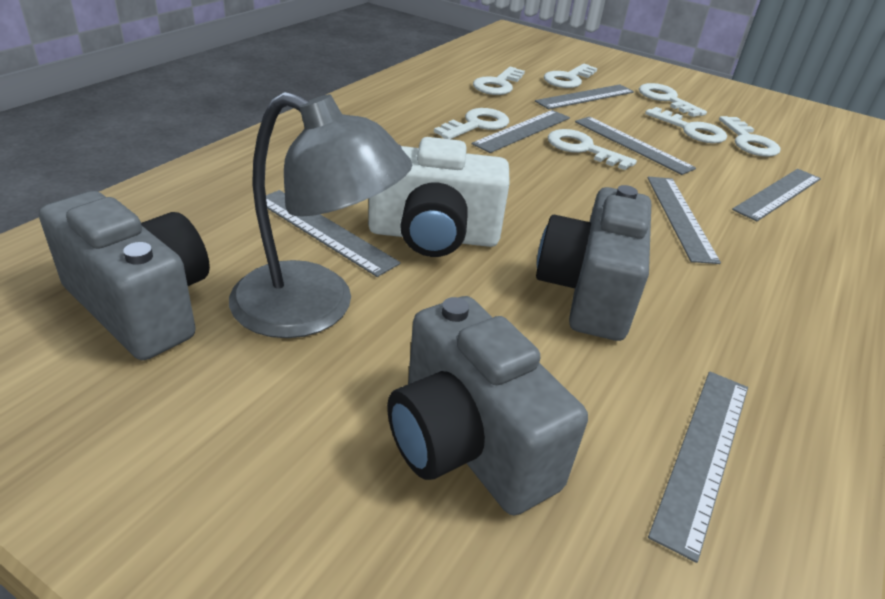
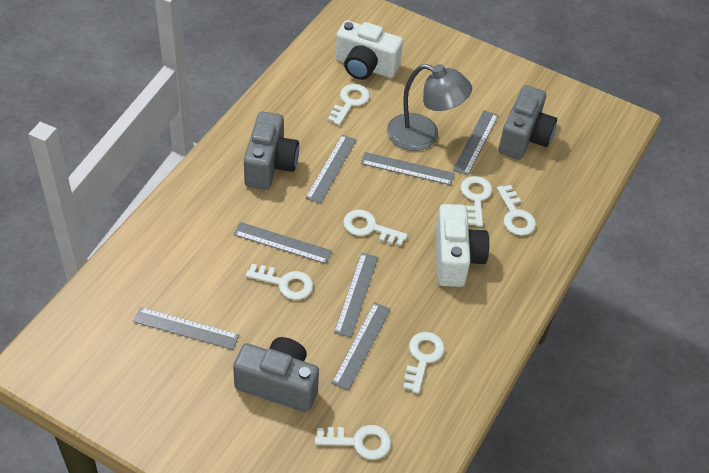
white camera: 1 -> 2

